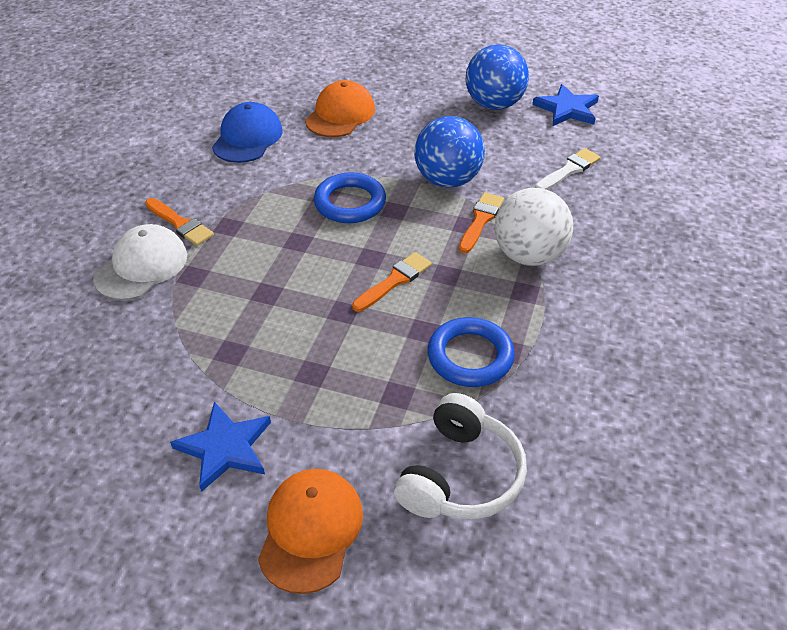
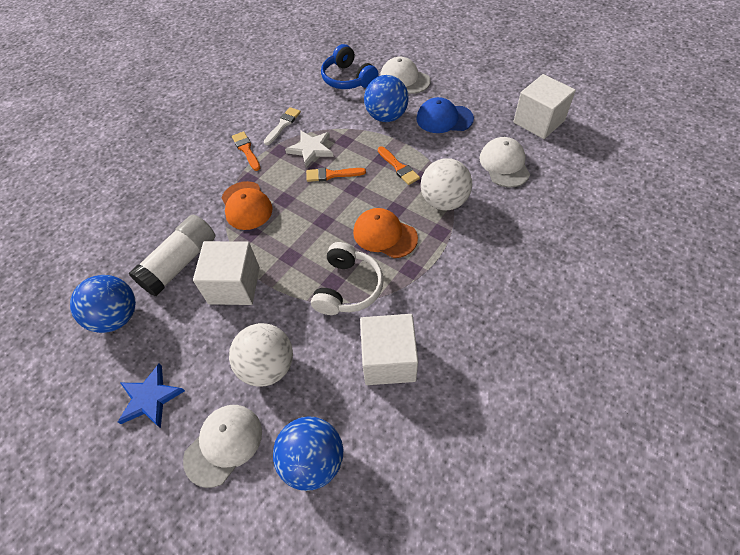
blue ball: 2 -> 3
blue headphones: 0 -> 1
blue ring: 2 -> 0
blue star: 2 -> 1
white ball: 1 -> 2
white cap: 1 -> 3
white cube: 0 -> 3
white glue stick: 0 -> 1
white star: 0 -> 1

